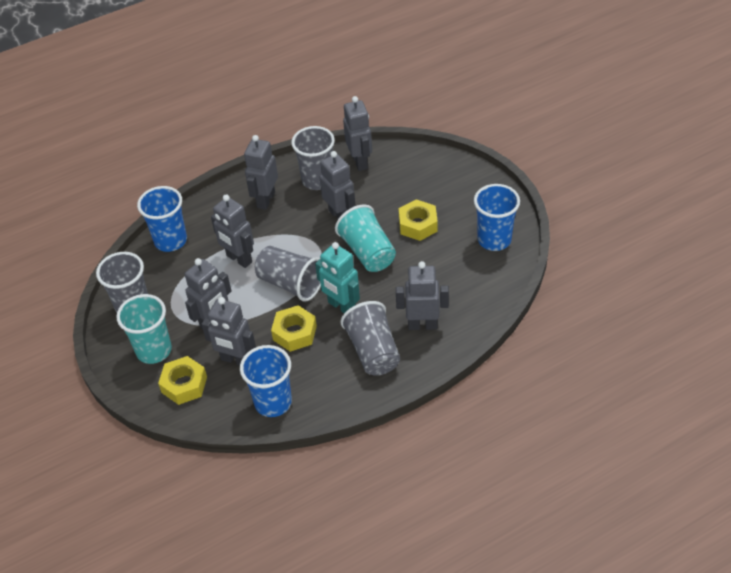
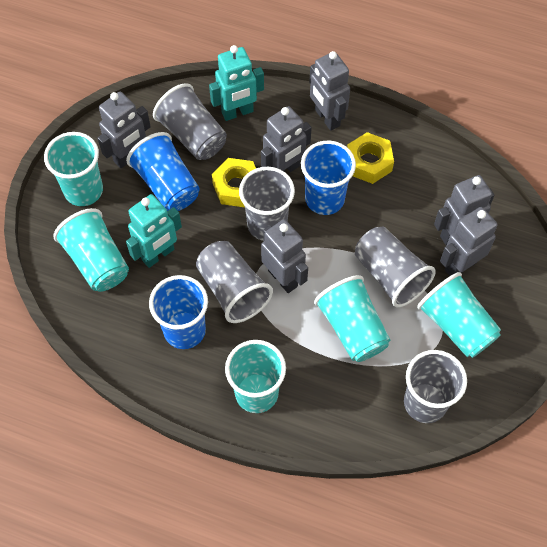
grey cup: 4 -> 5
grey robot: 7 -> 6
turquoise cup: 2 -> 5
turquoise robot: 1 -> 2
yellow nut: 3 -> 2

